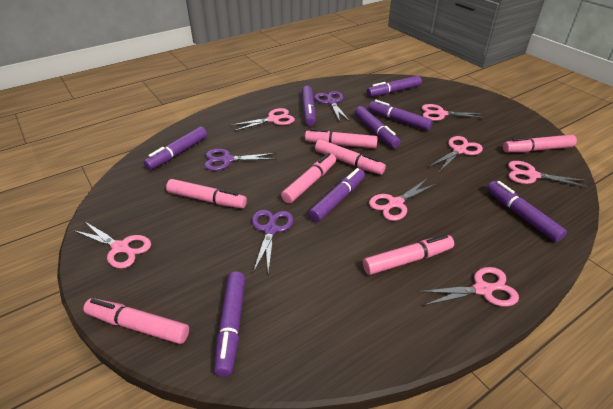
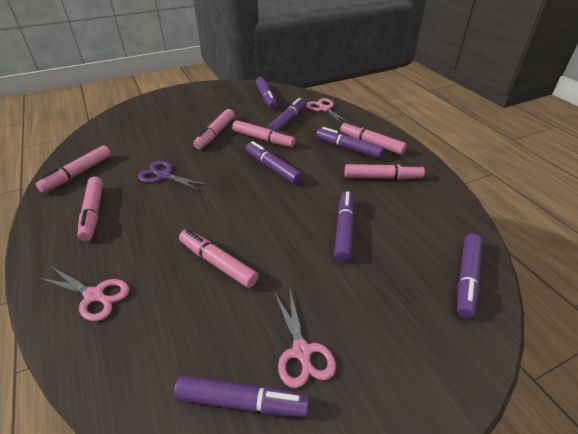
pink scissors: 7 -> 3
purple marker: 8 -> 7
purple scissors: 3 -> 1

